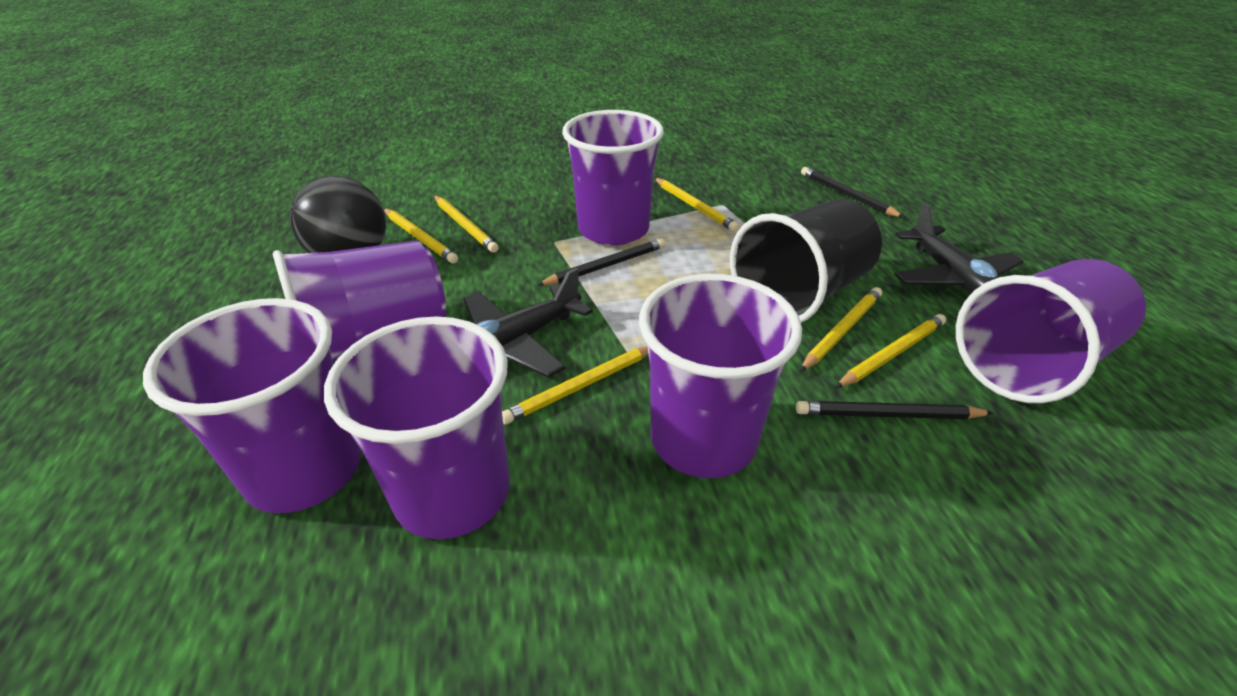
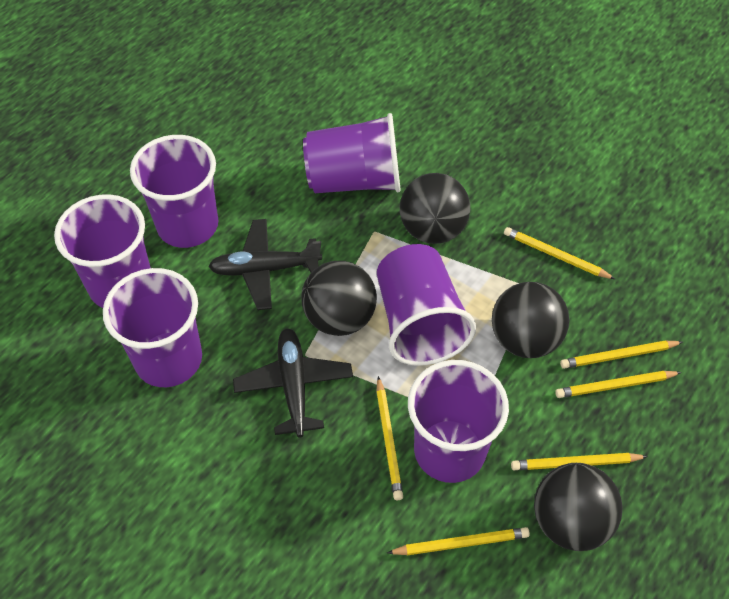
black ball: 1 -> 4
black cup: 1 -> 0
black pencil: 3 -> 0

